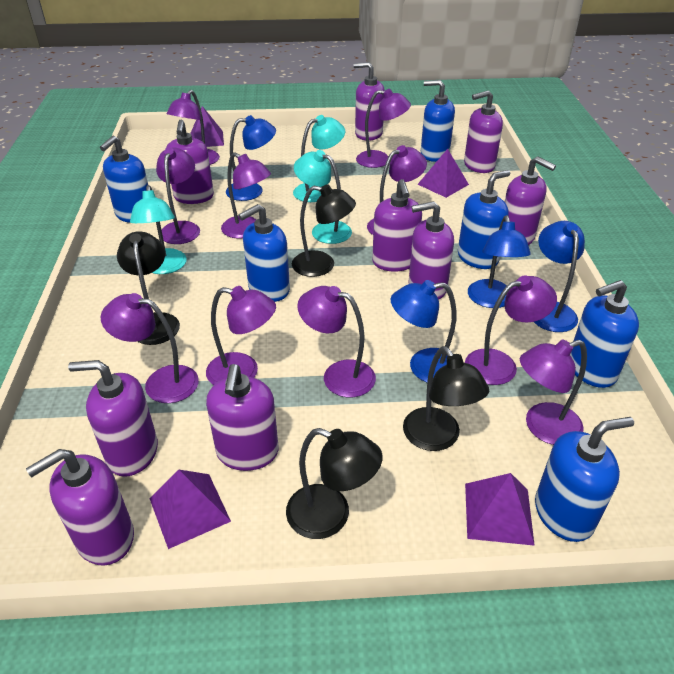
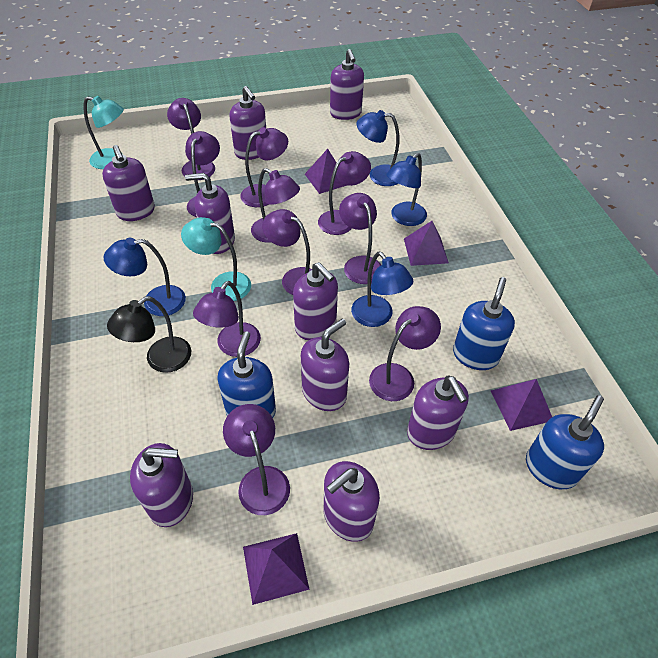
black lamp: 4 -> 1
blue soap dispenser: 6 -> 3
turquoise lamp: 3 -> 2

